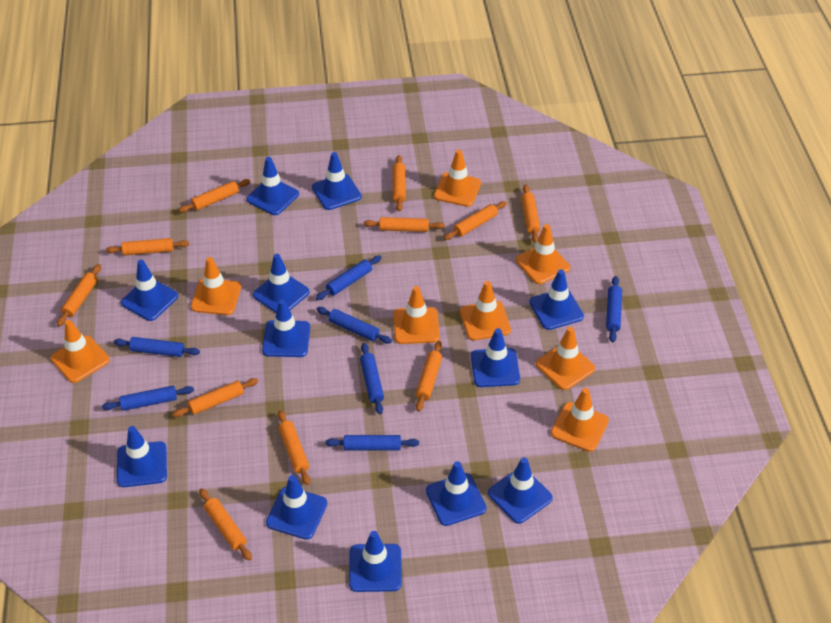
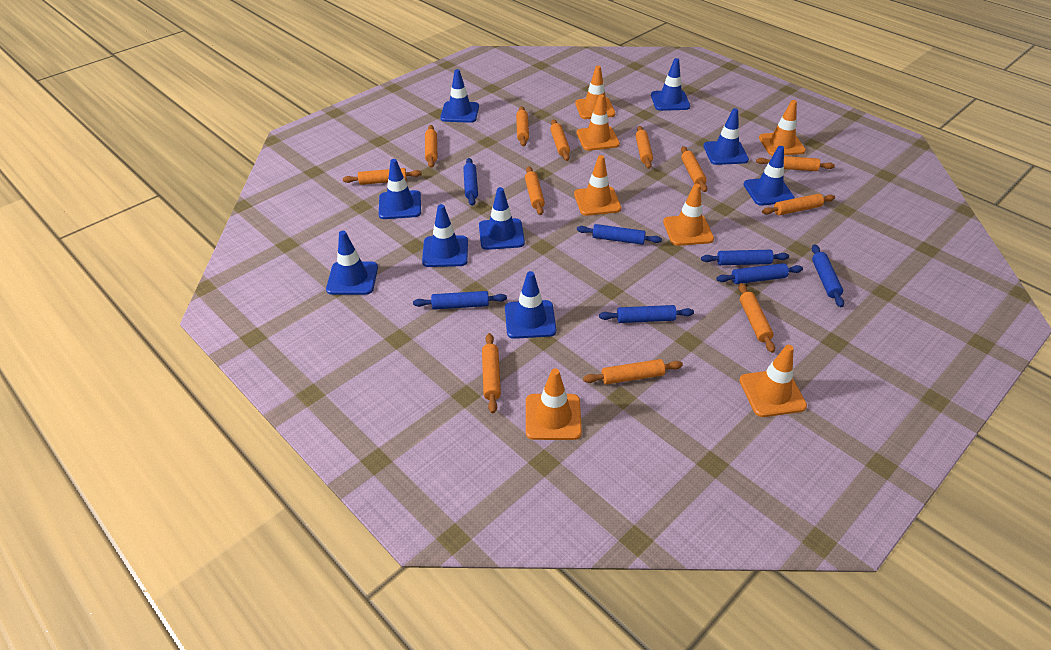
blue traffic cone: 12 -> 9
orange rolling pin: 11 -> 12
orange traffic cone: 8 -> 7

